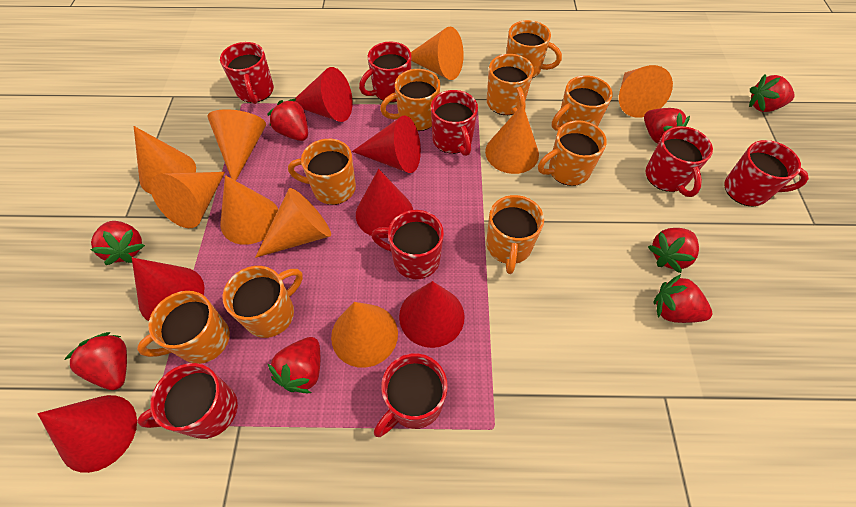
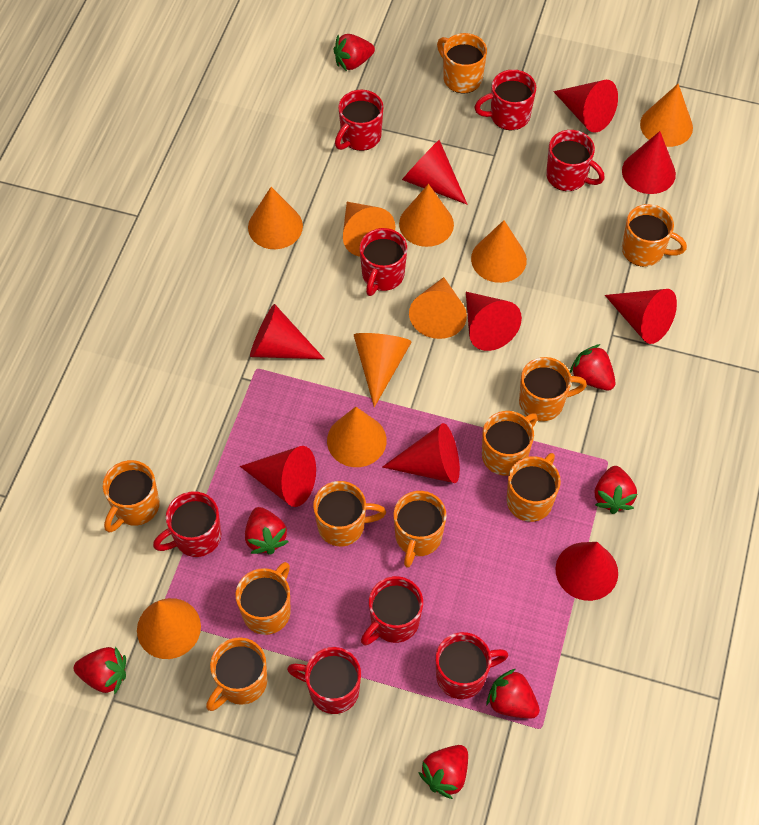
orange mug: 9 -> 10
red cone: 6 -> 9
red strawberry: 8 -> 7

